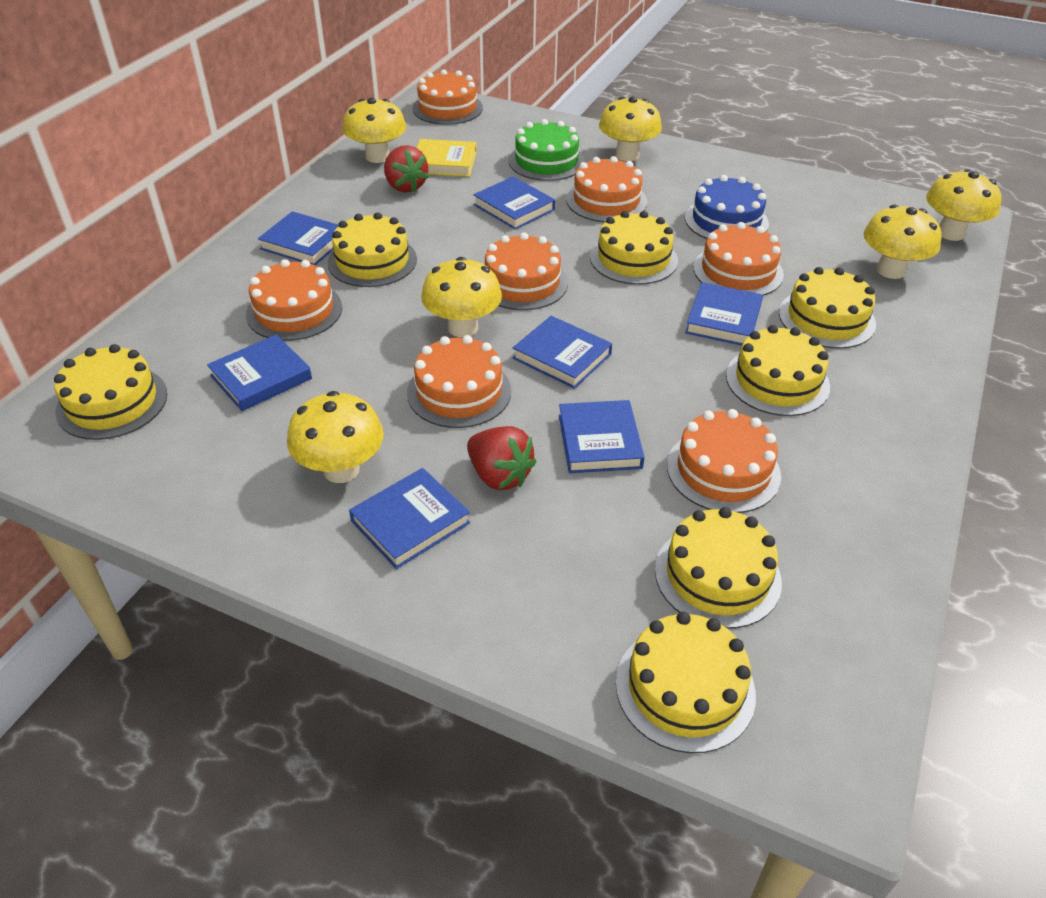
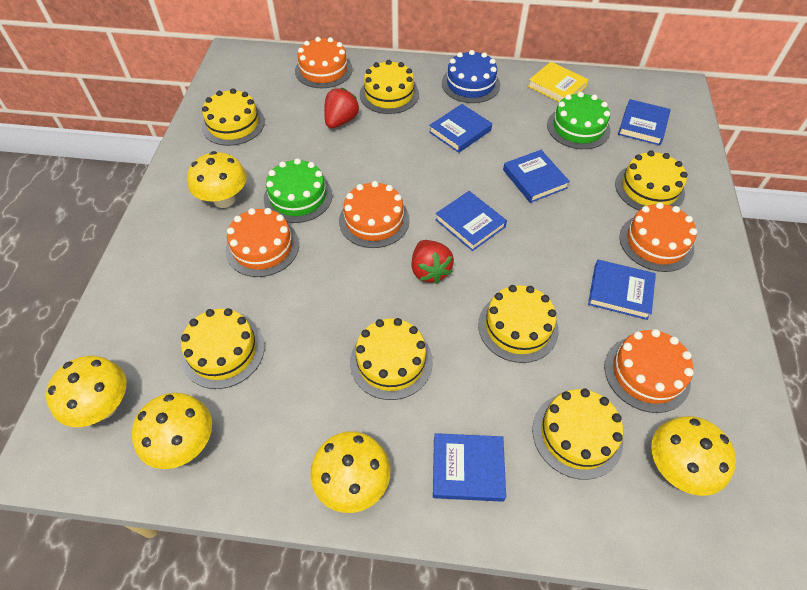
blue book: 7 -> 6
green cake: 1 -> 2
orange cake: 7 -> 5
yellow mushroom: 6 -> 5

